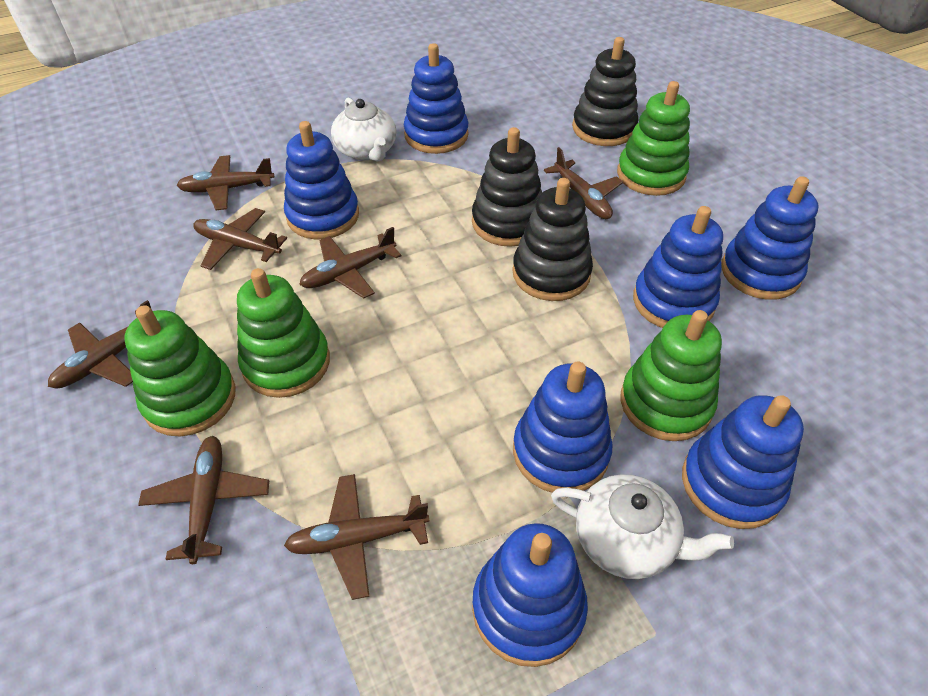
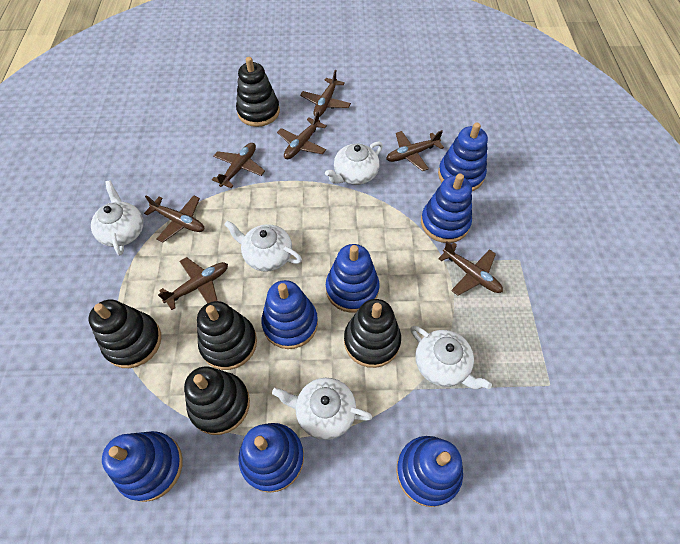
black stacking toy: 3 -> 5
green stacking toy: 4 -> 0
white teapot: 2 -> 5

